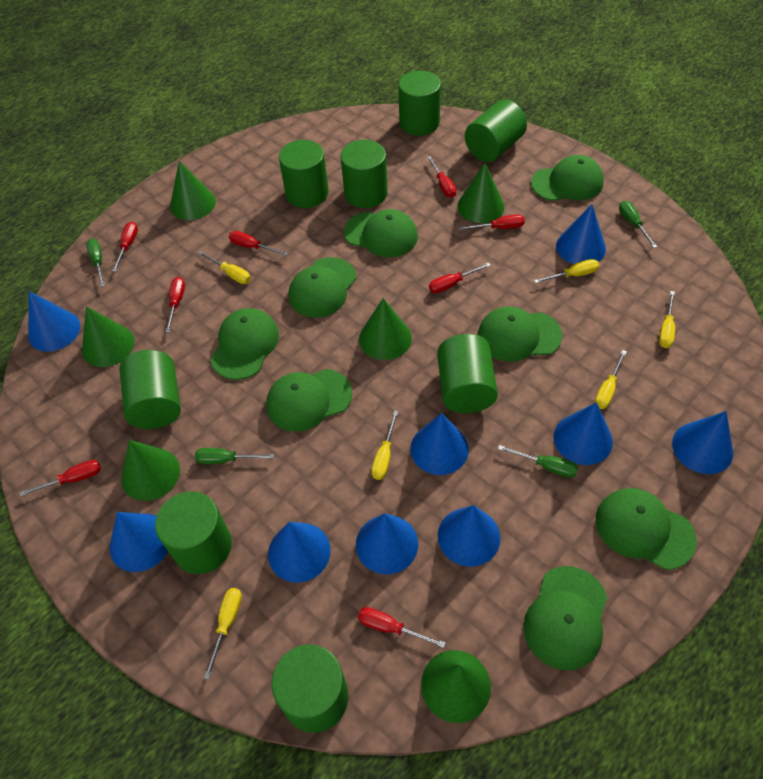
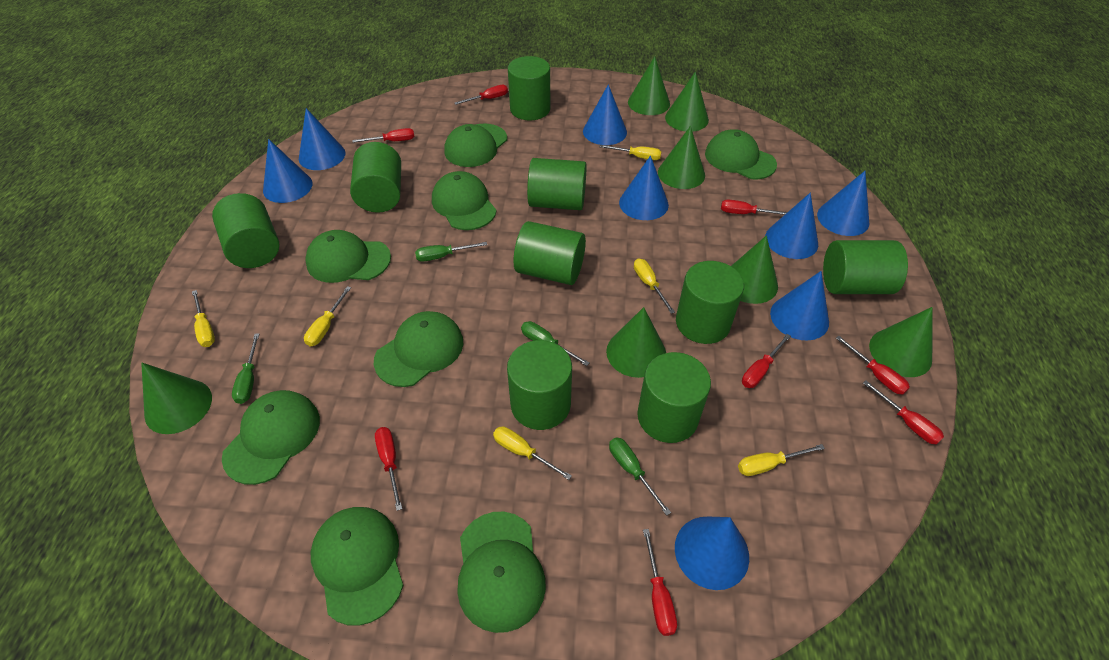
blue cone: 9 -> 8
green cone: 6 -> 7
green cylinder: 8 -> 9

